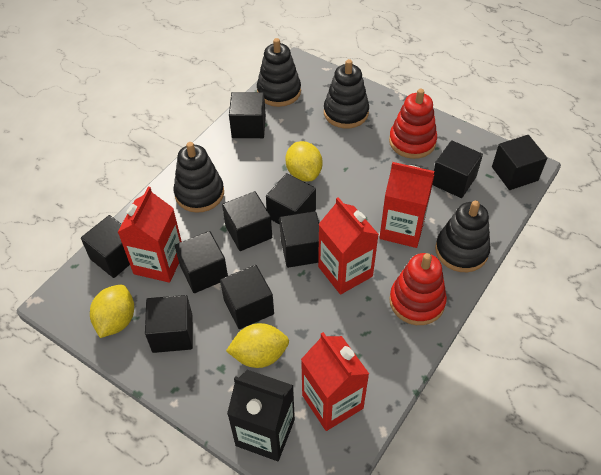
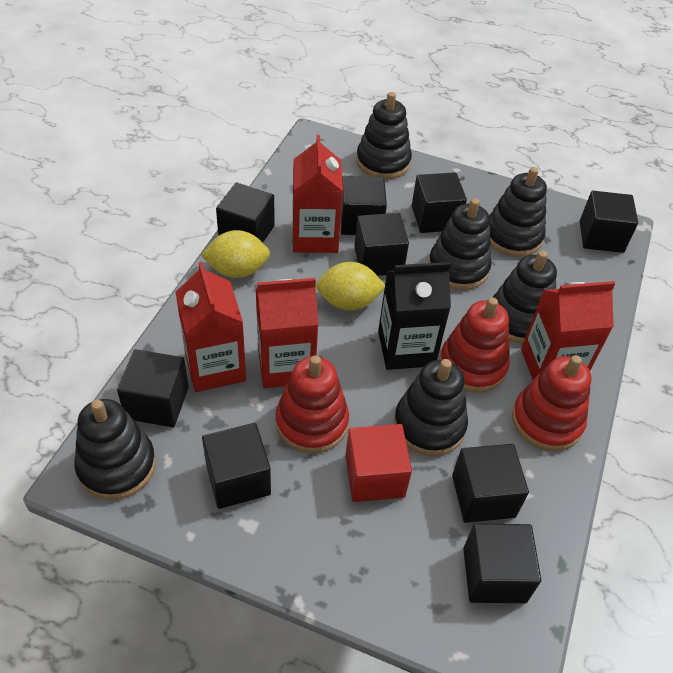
black cube: 10 -> 9
black stacking toy: 4 -> 6
red cube: 0 -> 1
red stacking toy: 2 -> 3
yellow lemon: 3 -> 2

